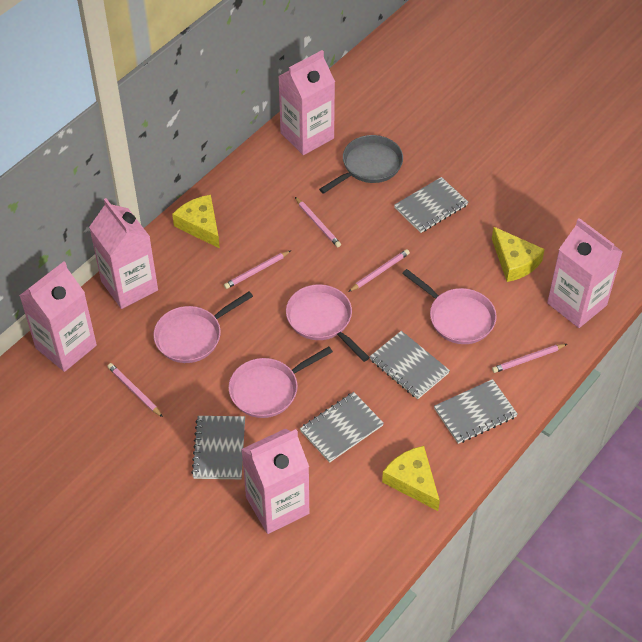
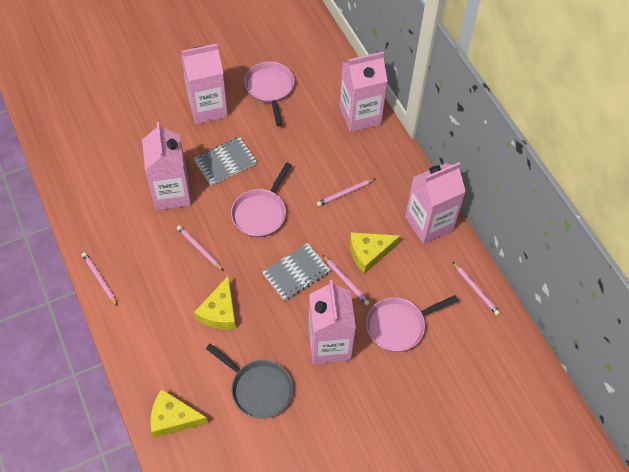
grey notebook: 5 -> 2
pink pan: 4 -> 3

